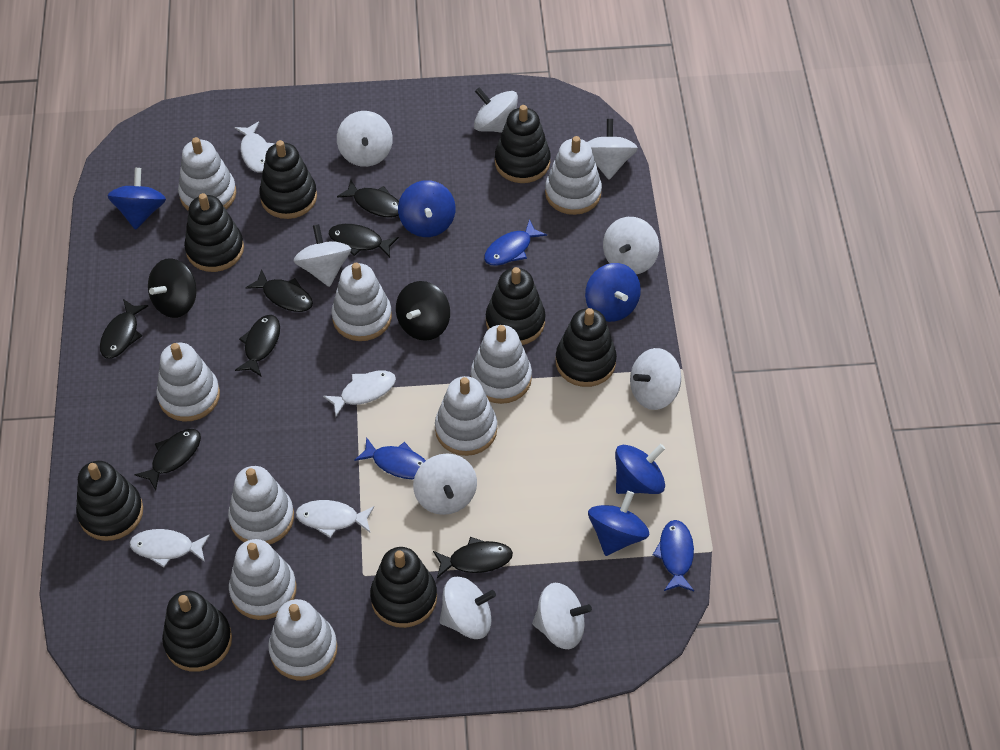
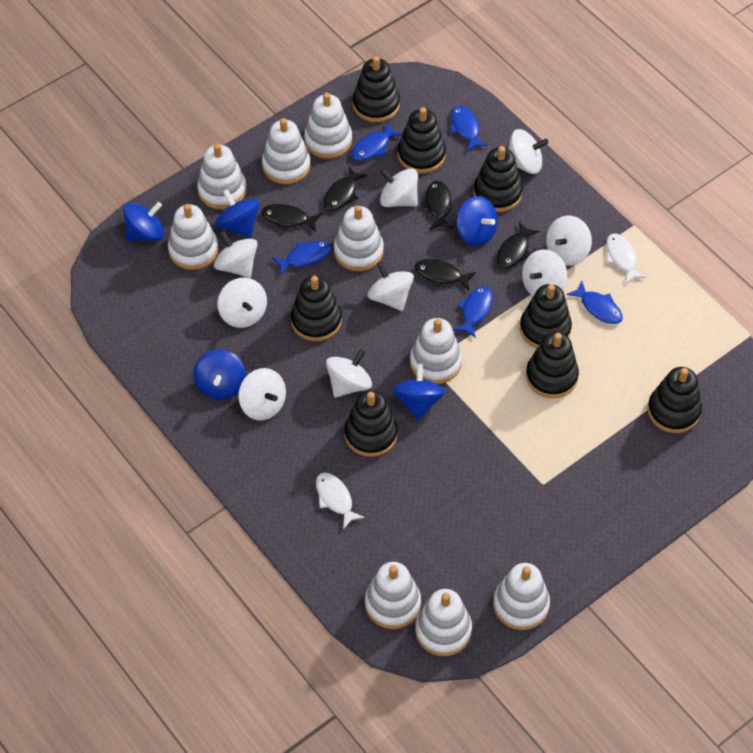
black fish: 7 -> 5
black spinning top: 2 -> 0
blue fish: 3 -> 5
white fish: 4 -> 2

